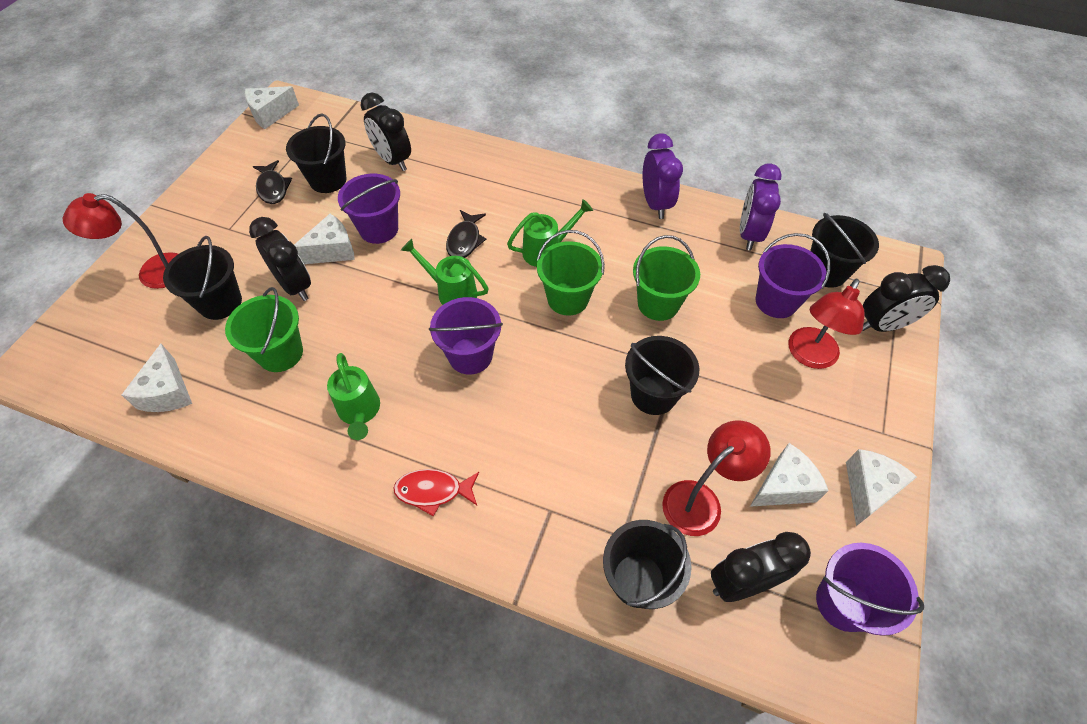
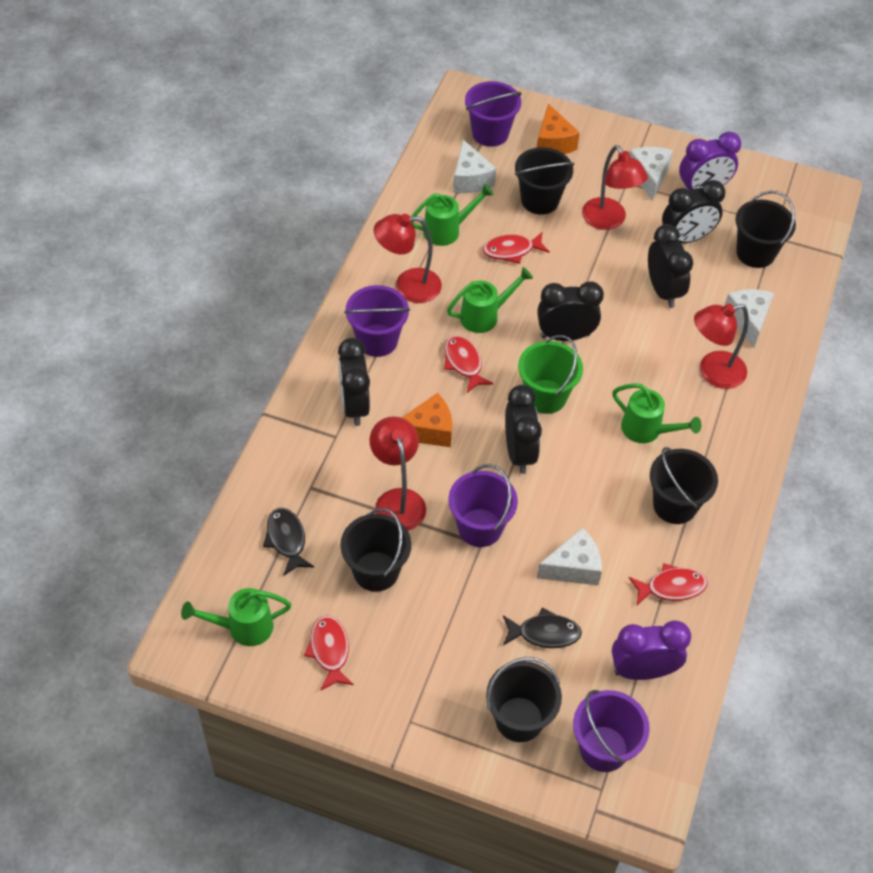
black clock: 4 -> 5
green bucket: 3 -> 1
green watering can: 3 -> 4
orange cheese: 0 -> 2
red fish: 1 -> 4
red lamp: 3 -> 4
white cheese: 5 -> 4

